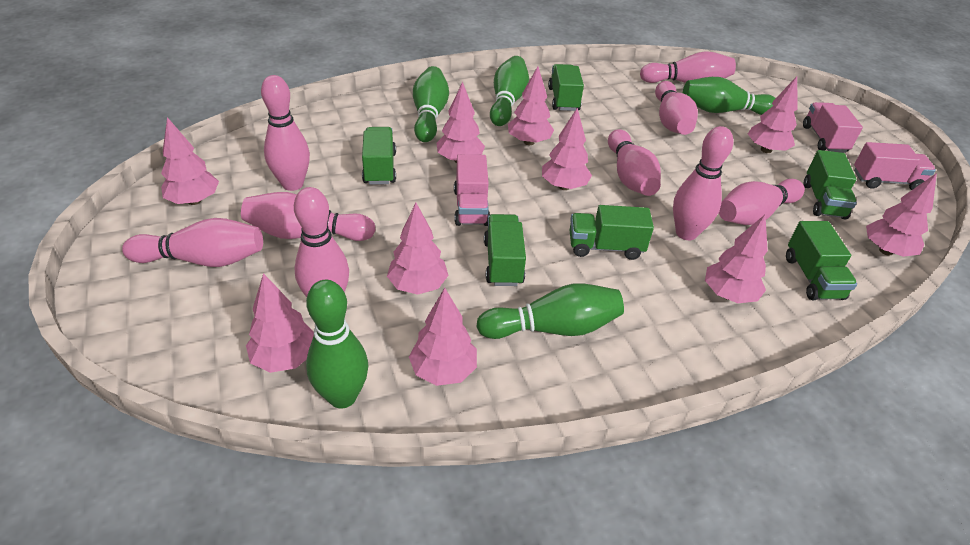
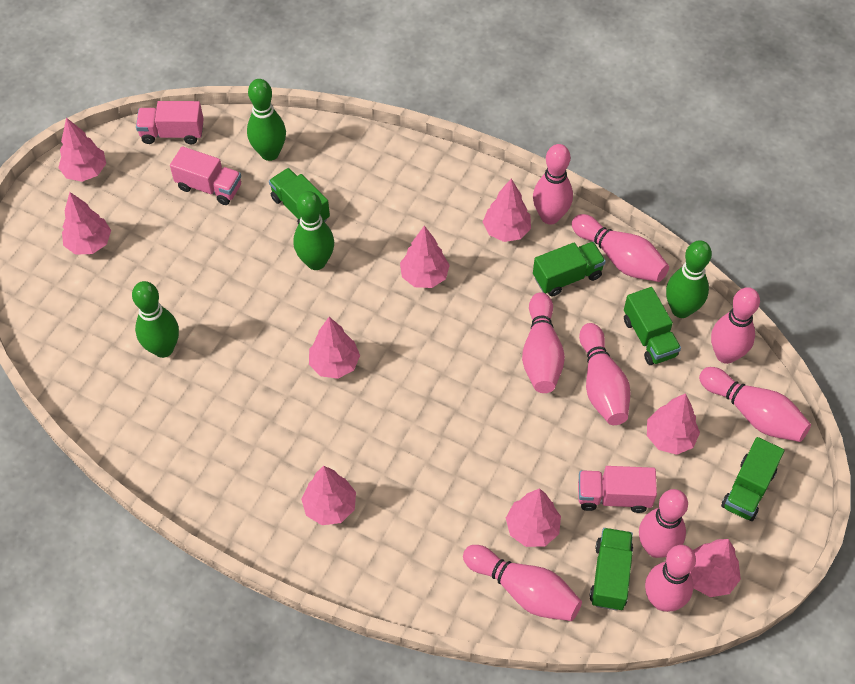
green bowling pin: 5 -> 4
green truck: 6 -> 5
pink tree: 10 -> 9

